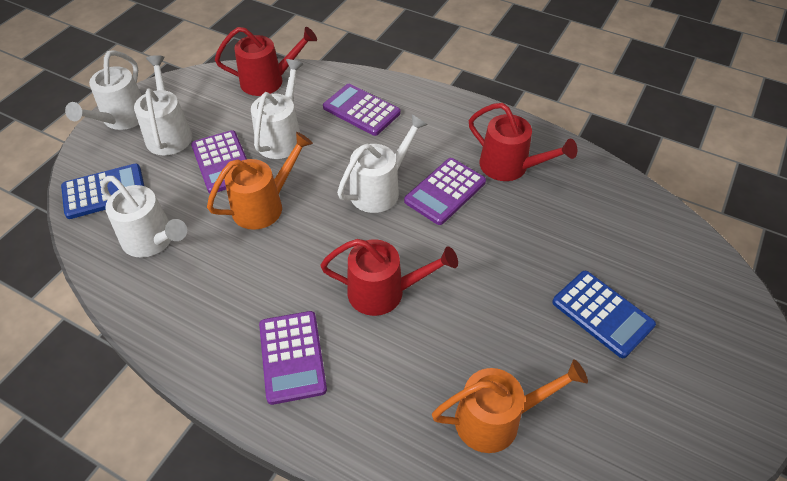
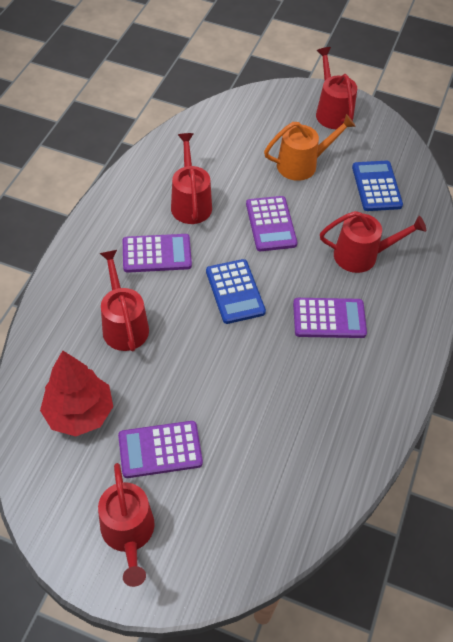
orange watering can: 2 -> 1
red tree: 0 -> 1
red watering can: 3 -> 5
white watering can: 5 -> 0

